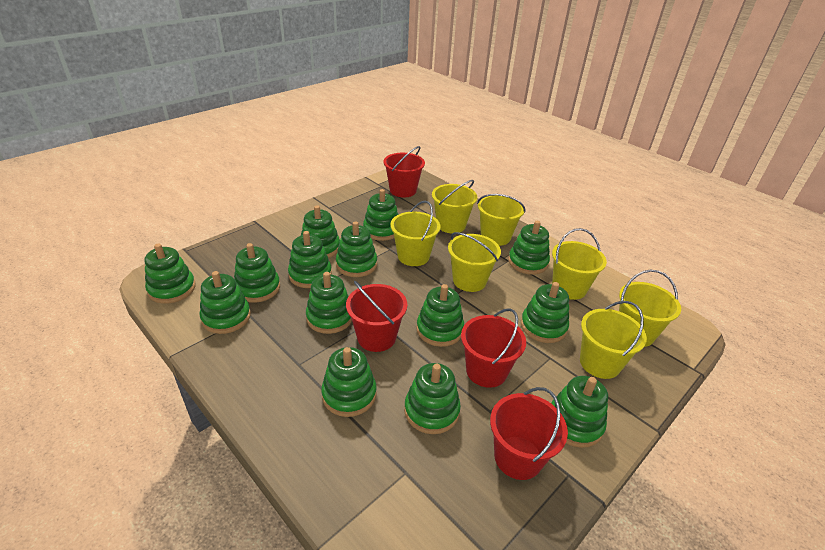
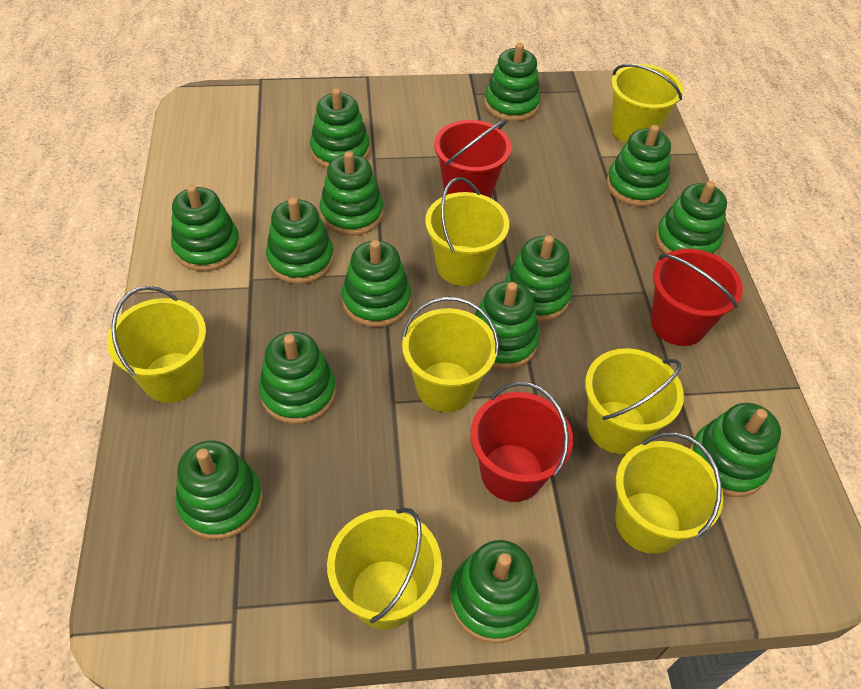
red bucket: 4 -> 3

